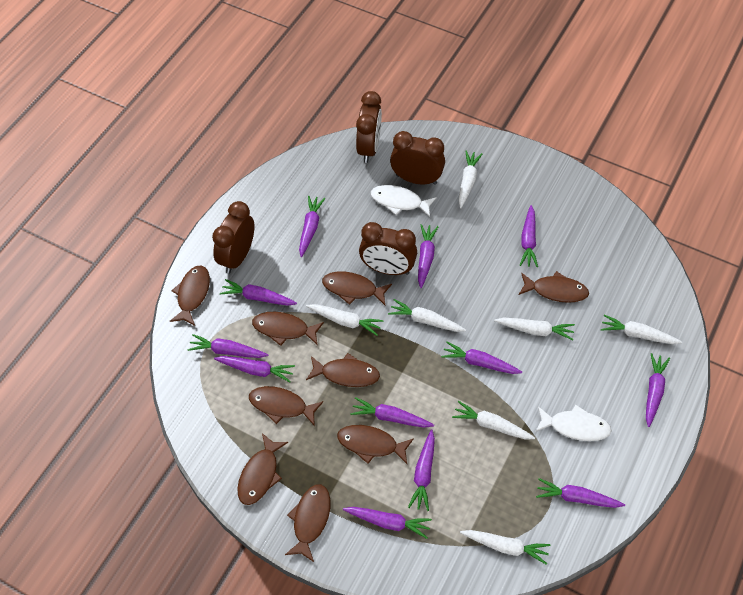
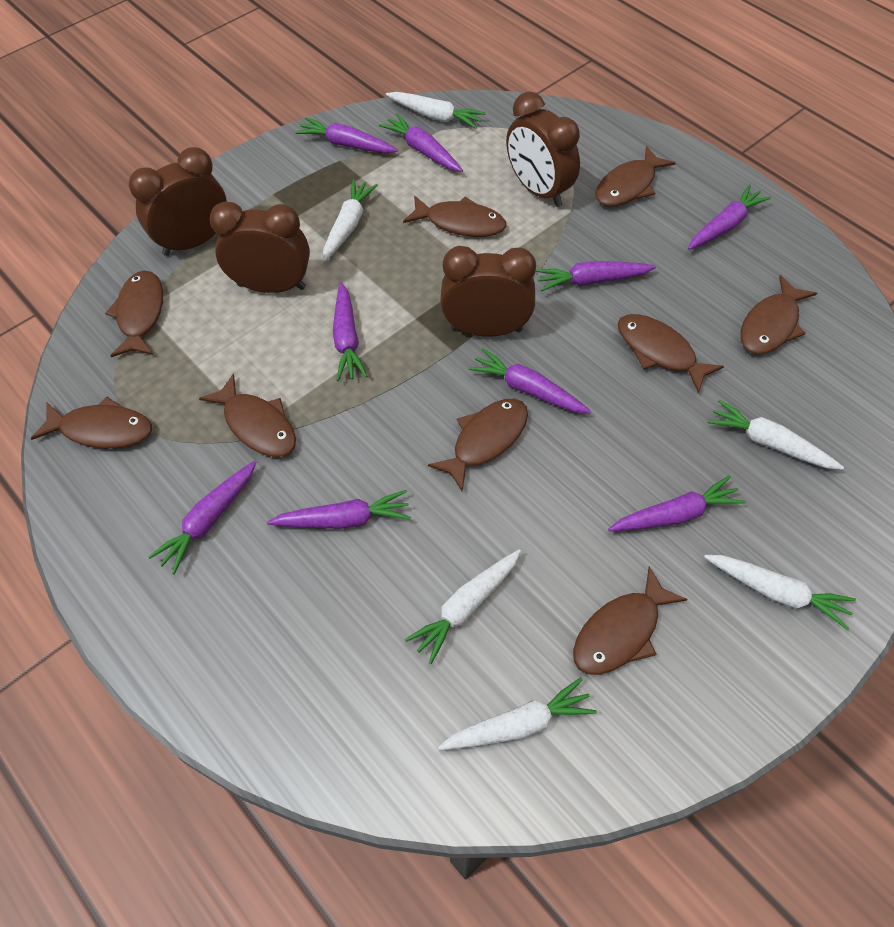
purple carrot: 12 -> 9
white carrot: 7 -> 6
white fish: 2 -> 0

